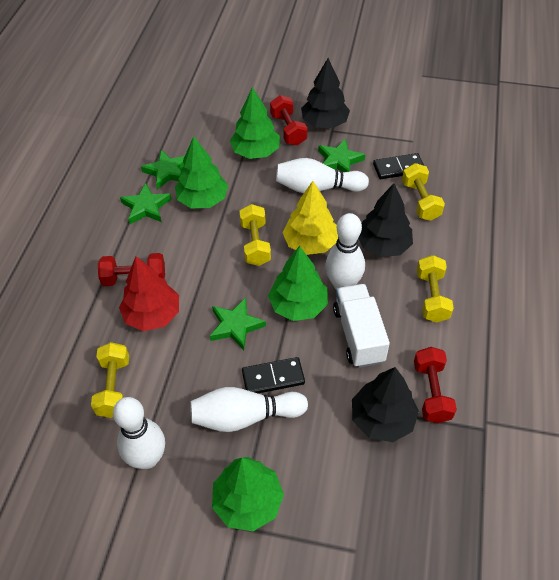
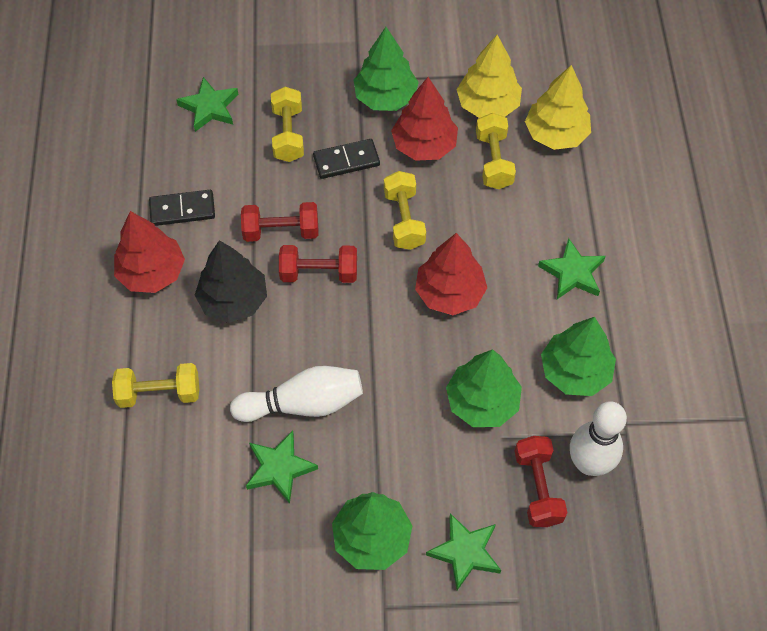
black tree: 3 -> 1
red tree: 1 -> 3
white bowling pin: 4 -> 2
white truck: 1 -> 0
yellow tree: 1 -> 2

